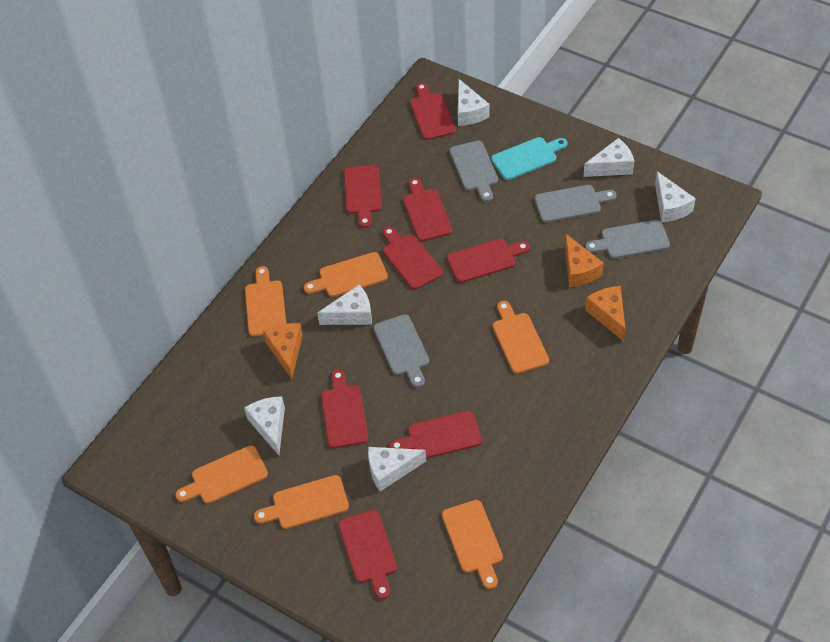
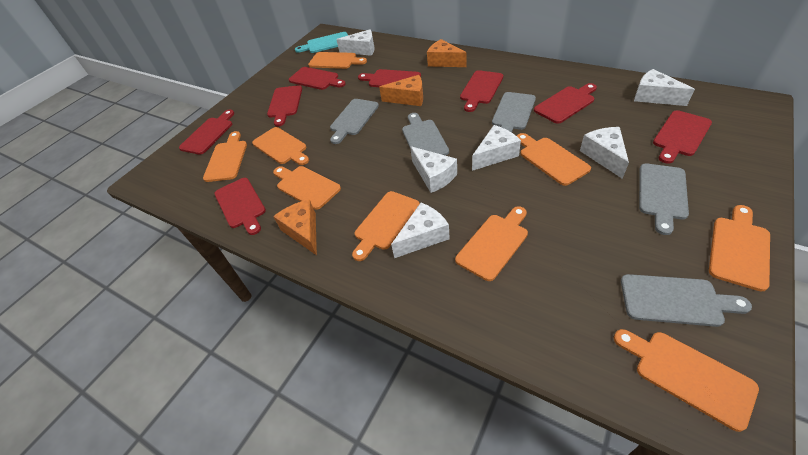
grey cutting board: 4 -> 5
orange cutting board: 6 -> 9

